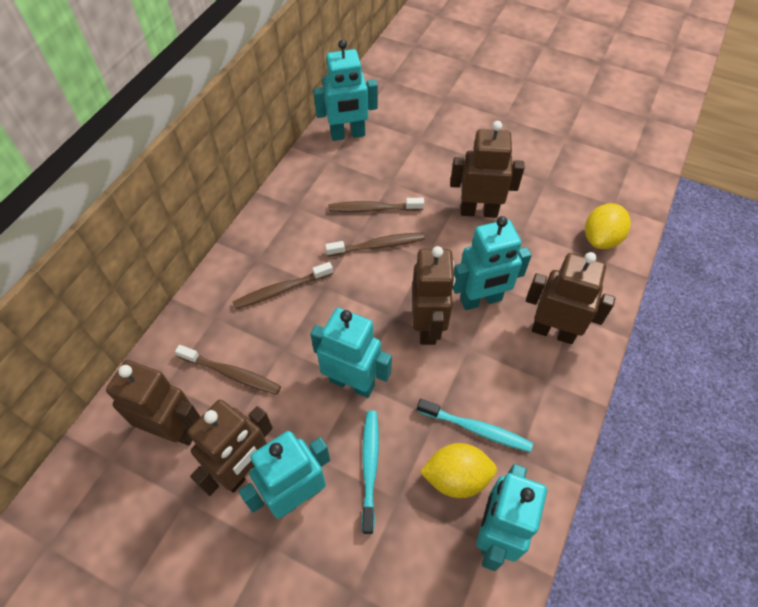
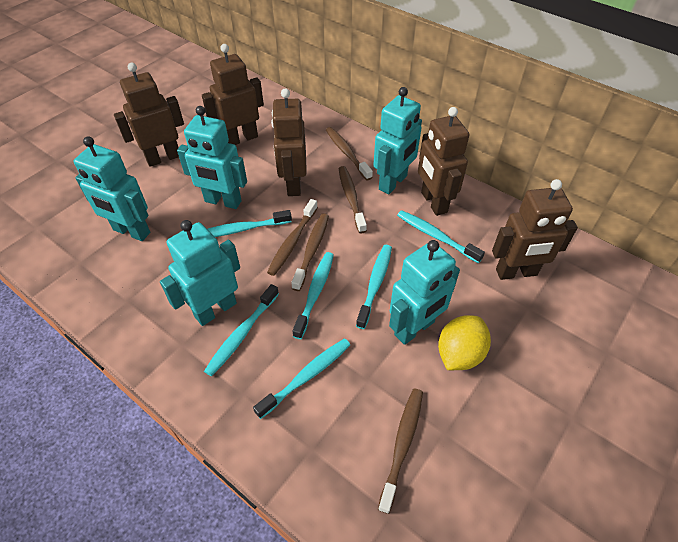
brown toothbrush: 4 -> 5
turquoise toothbrush: 2 -> 6
yellow lemon: 2 -> 1

